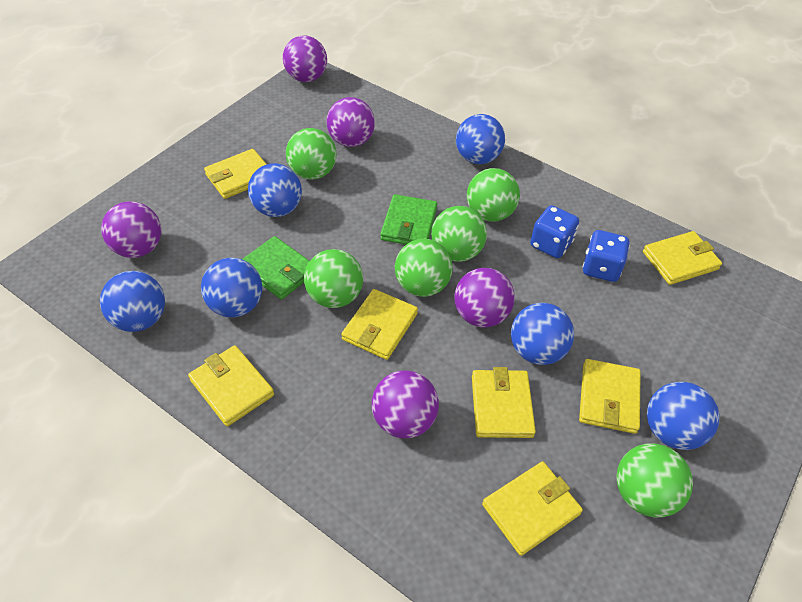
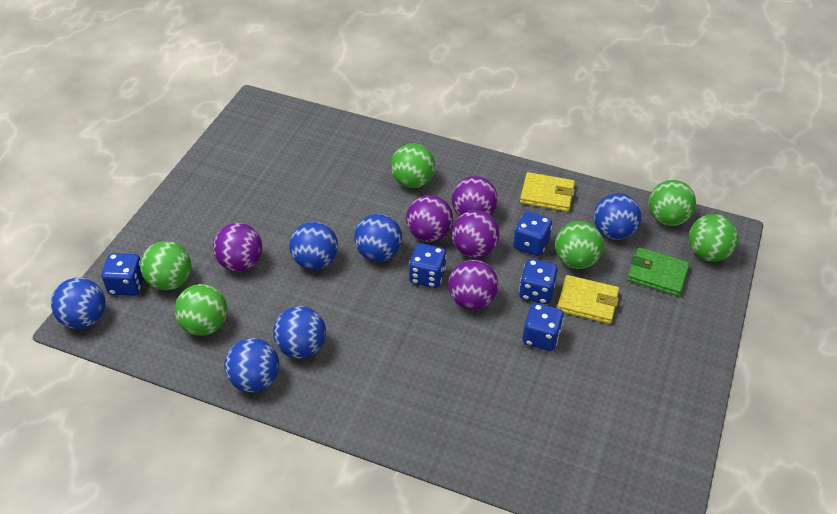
blue dice: 2 -> 5
green wallet: 2 -> 1
yellow wallet: 7 -> 2

